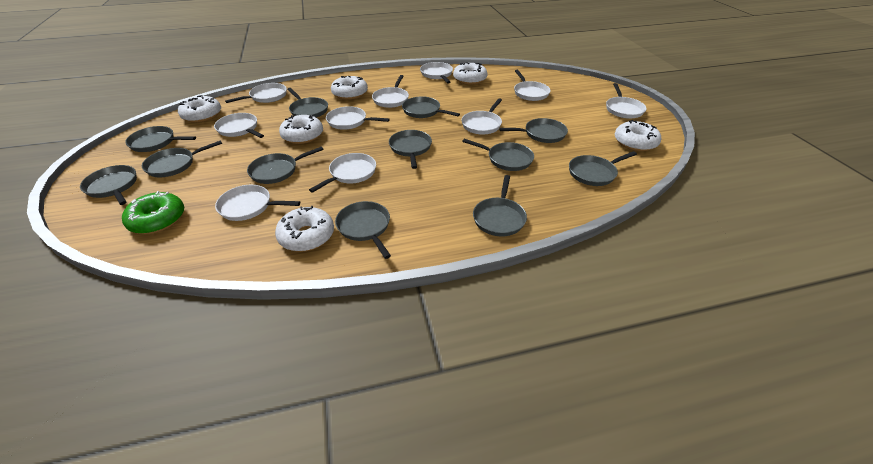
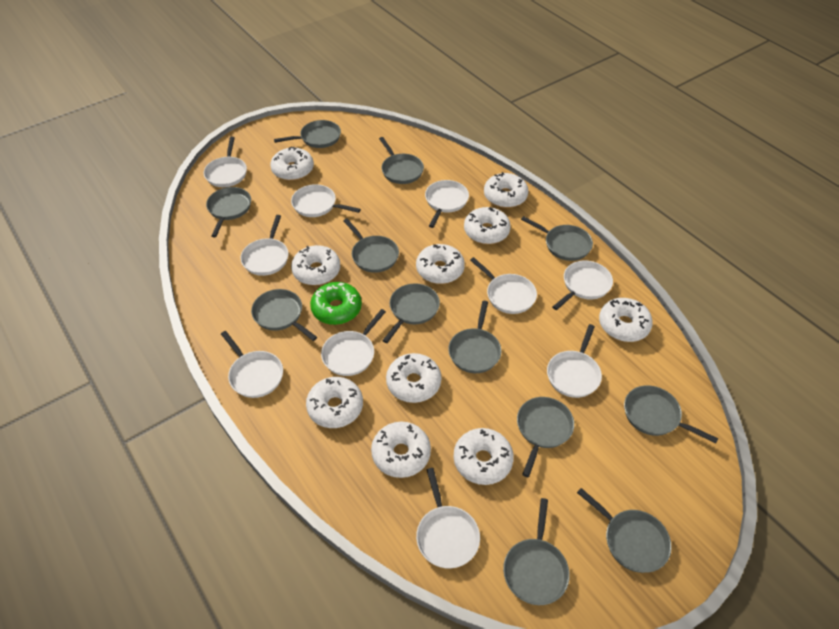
white donut: 6 -> 10

